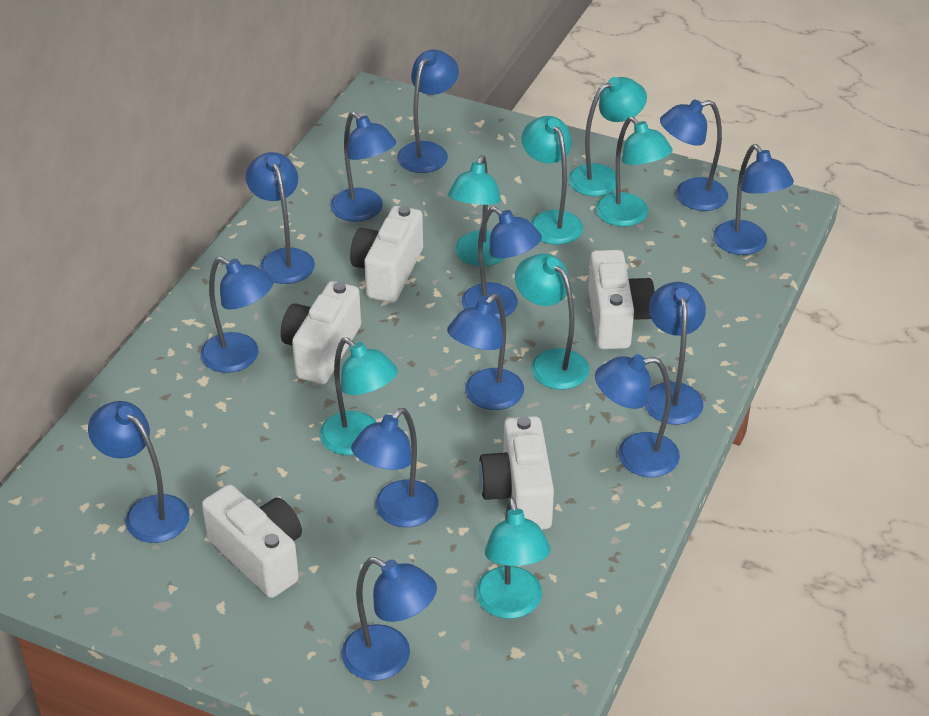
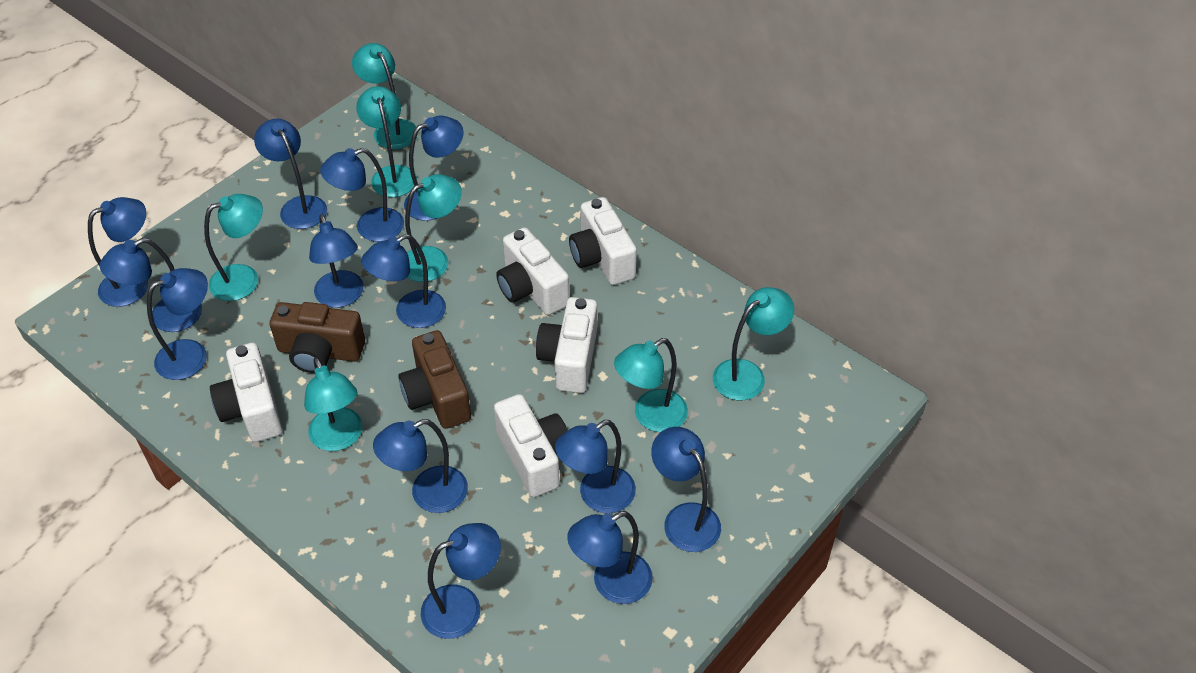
brown camera: 0 -> 2

